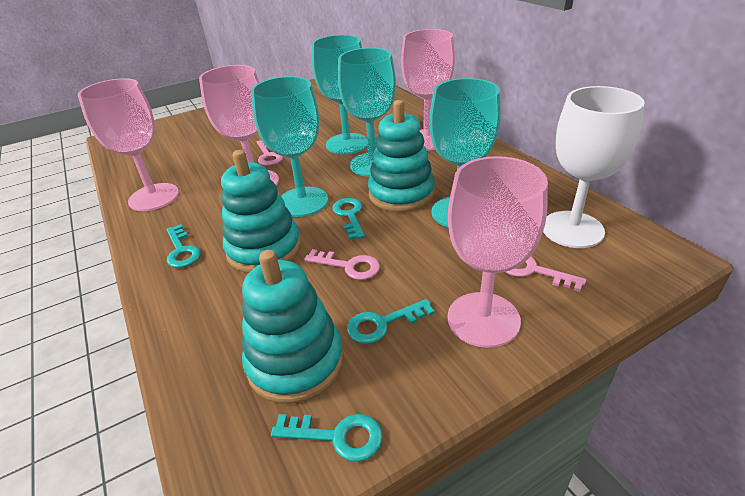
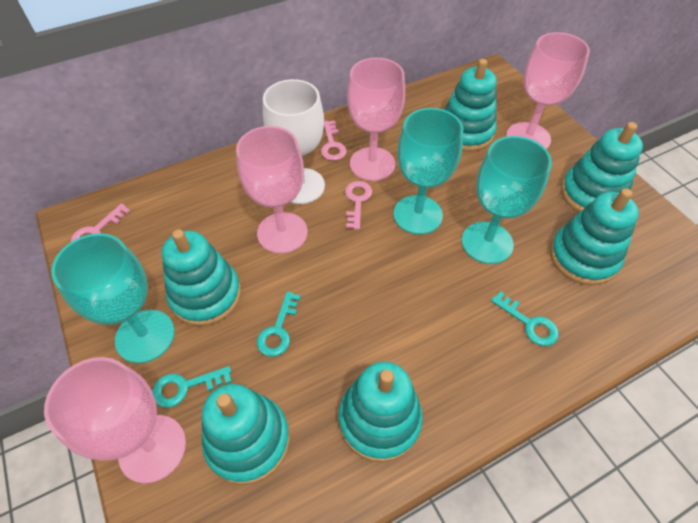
turquoise goblet: 4 -> 3
turquoise key: 4 -> 3
turquoise stacking toy: 3 -> 6

